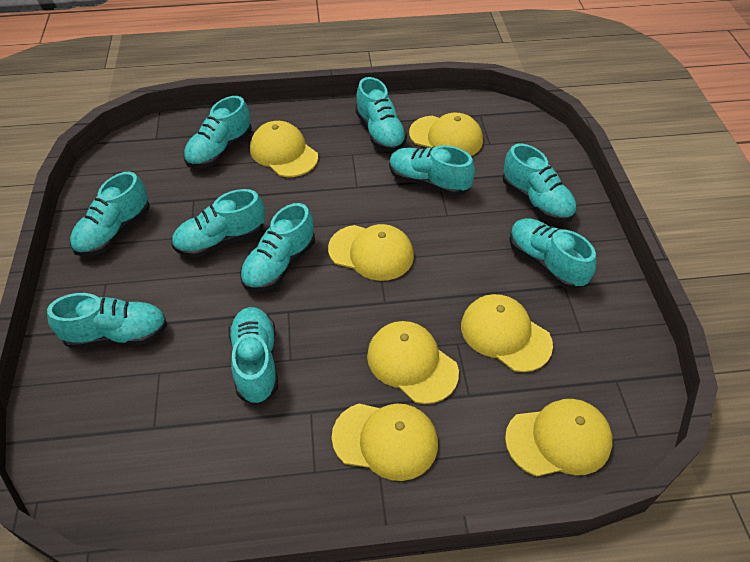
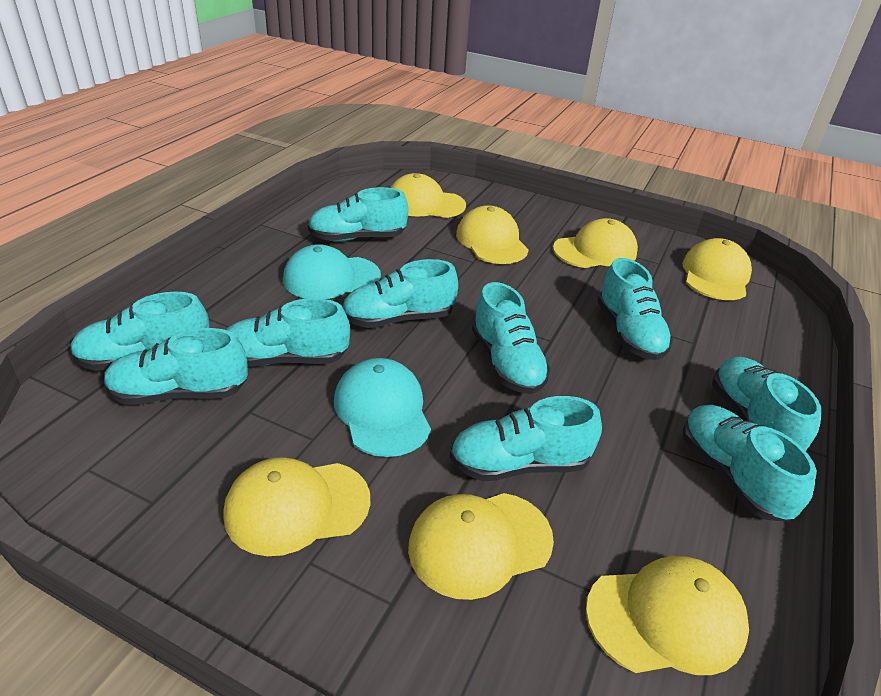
turquoise cap: 0 -> 2

